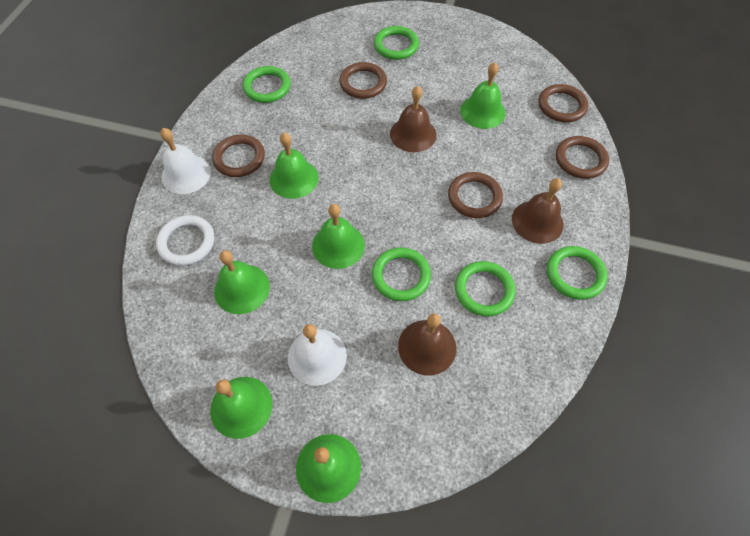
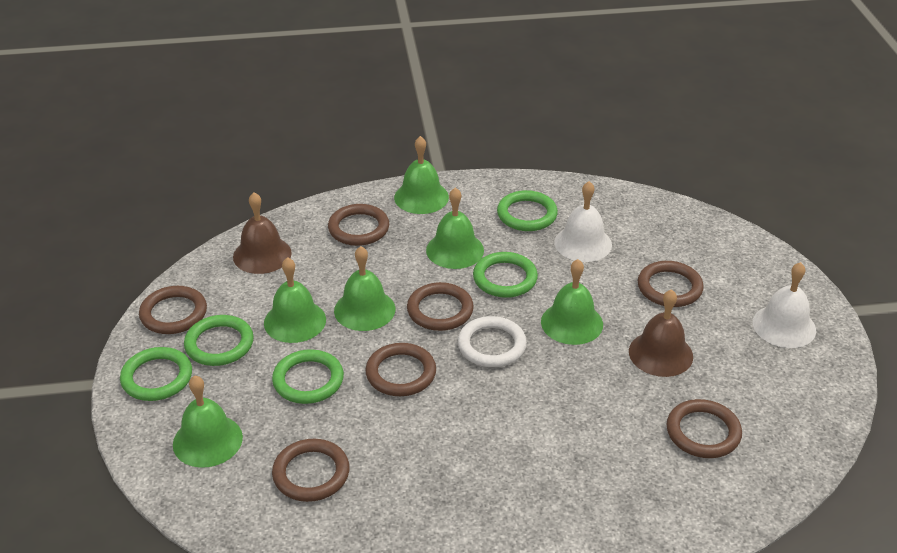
brown bell: 3 -> 2
brown ring: 5 -> 7

